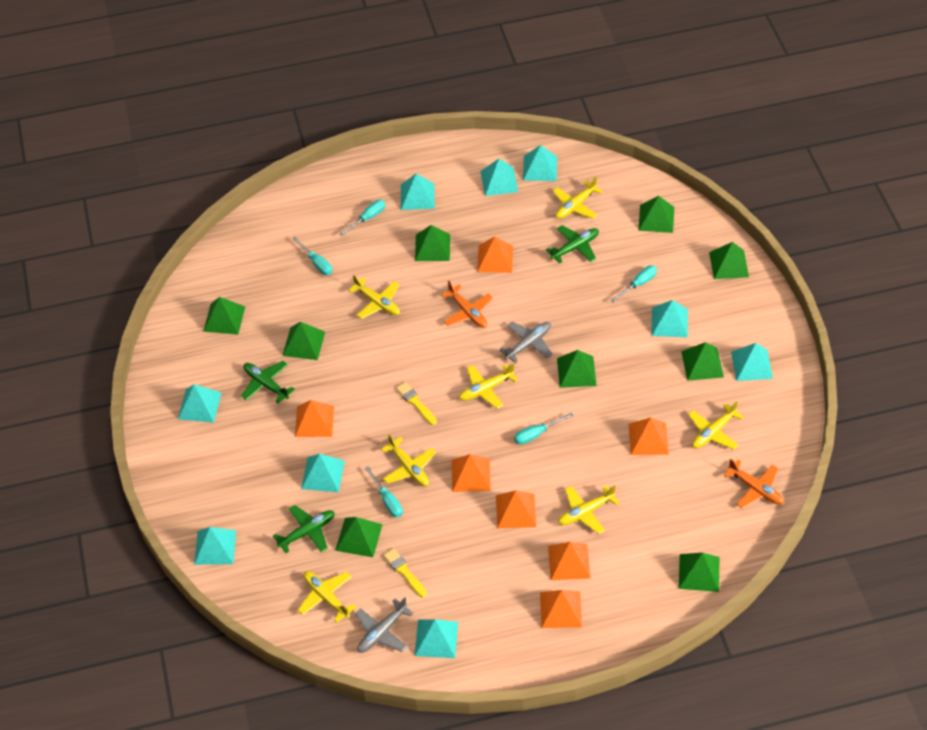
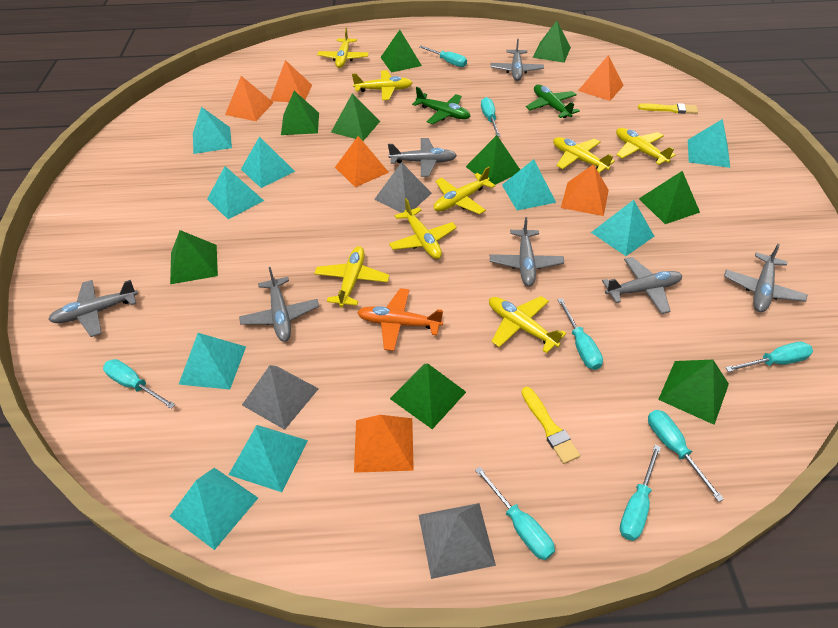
green plane: 3 -> 2
grey plane: 2 -> 7
grey pyramid: 0 -> 3
orange plane: 2 -> 1
orange pyramid: 7 -> 6
turquoise screwdriver: 5 -> 8
yellow plane: 7 -> 8

